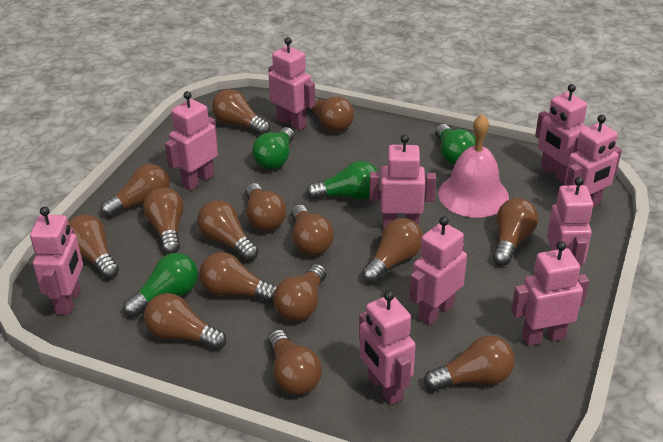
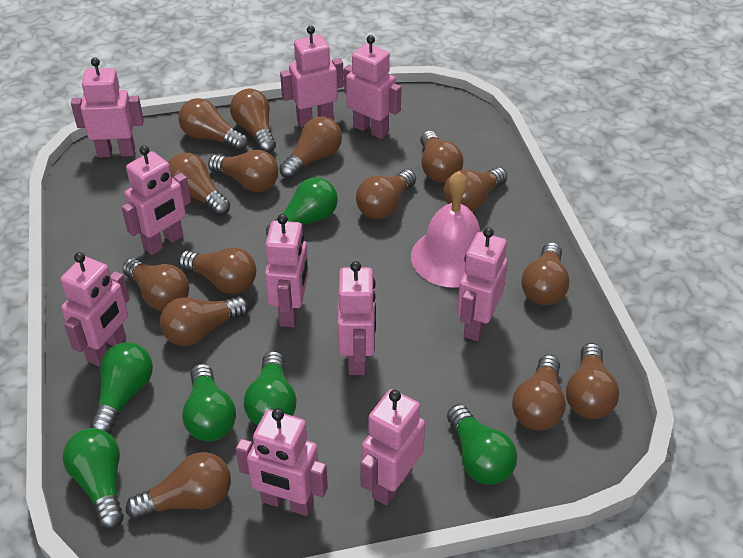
green light bulb: 4 -> 6

